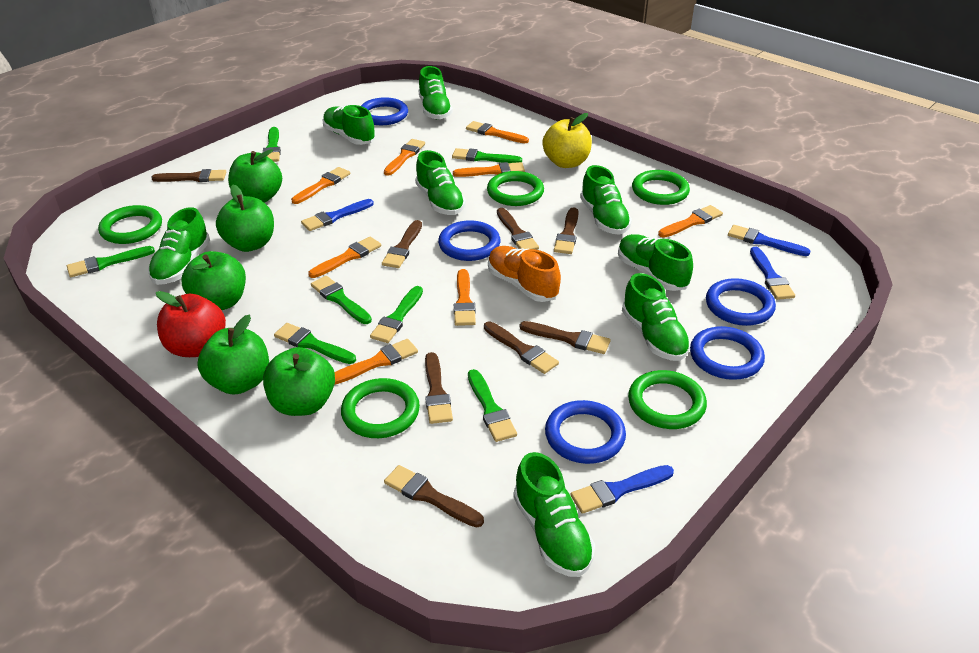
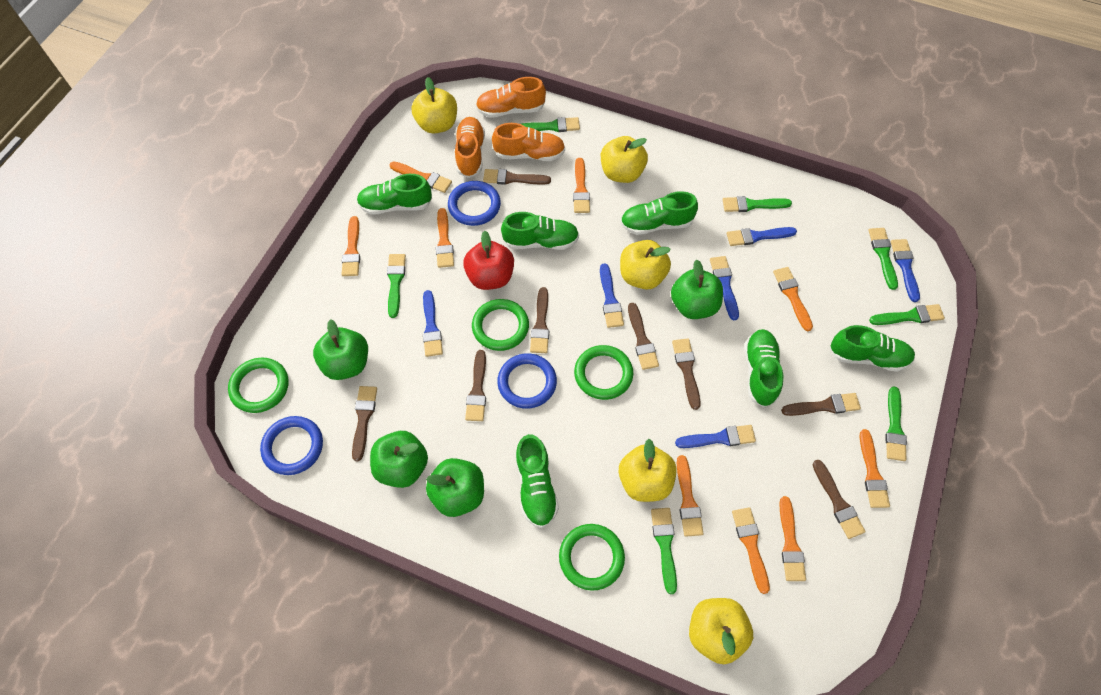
blue brush: 4 -> 6
blue ring: 5 -> 3
green apple: 5 -> 4
green ring: 5 -> 4
green shoe: 8 -> 6
orange brush: 8 -> 9
orange shoe: 1 -> 3
yellow apple: 1 -> 5

